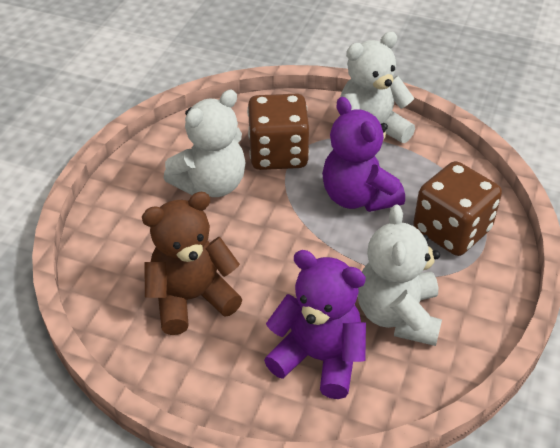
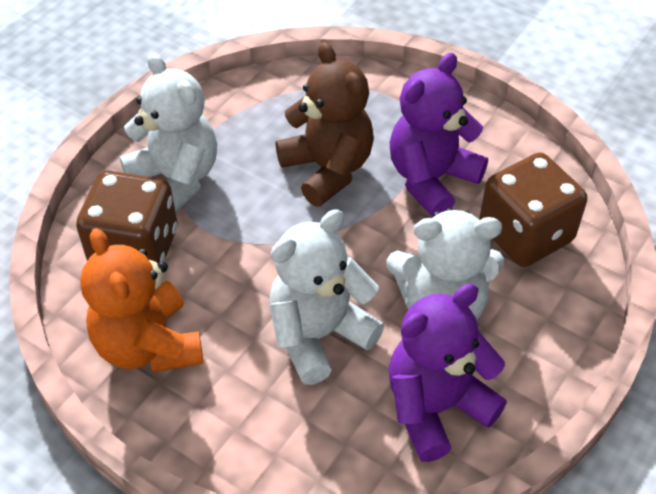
orange teddy bear: 0 -> 1

